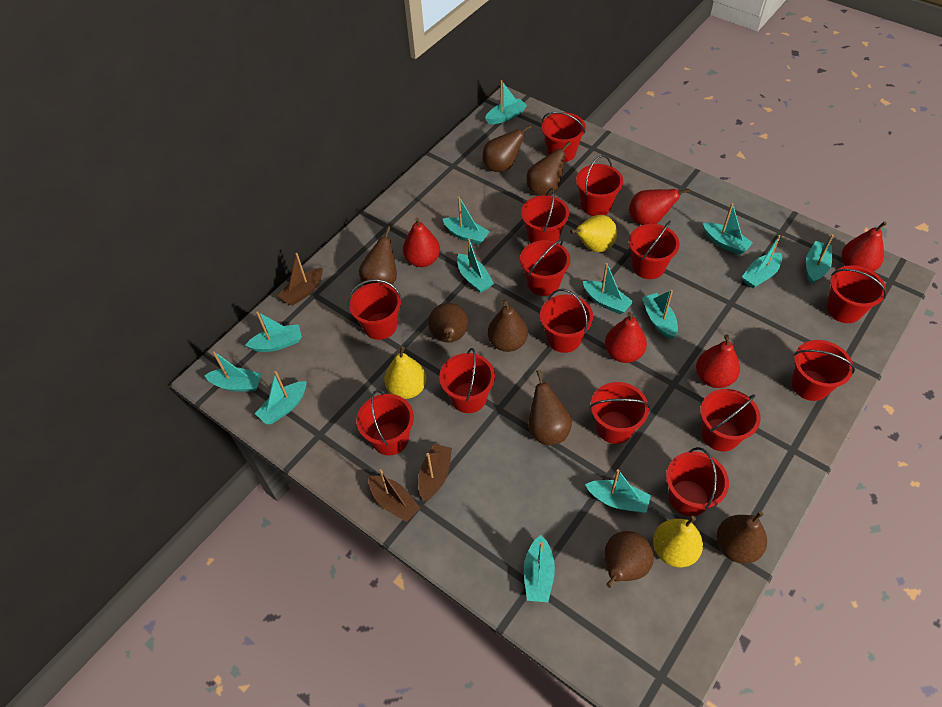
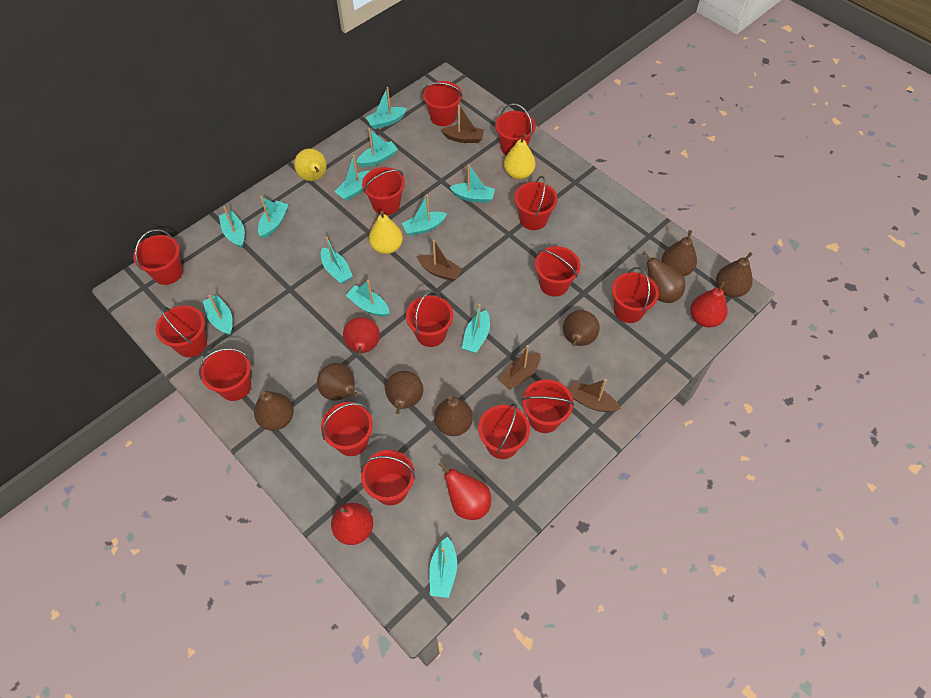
brown boat: 3 -> 4
red pear: 5 -> 4
turquoise boat: 13 -> 12

